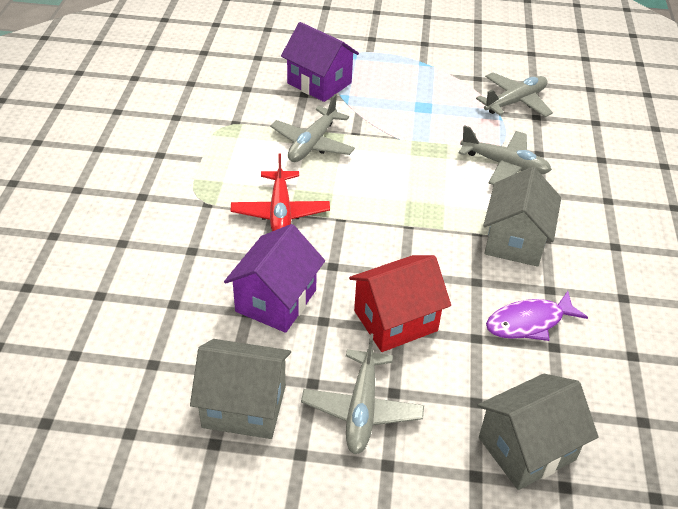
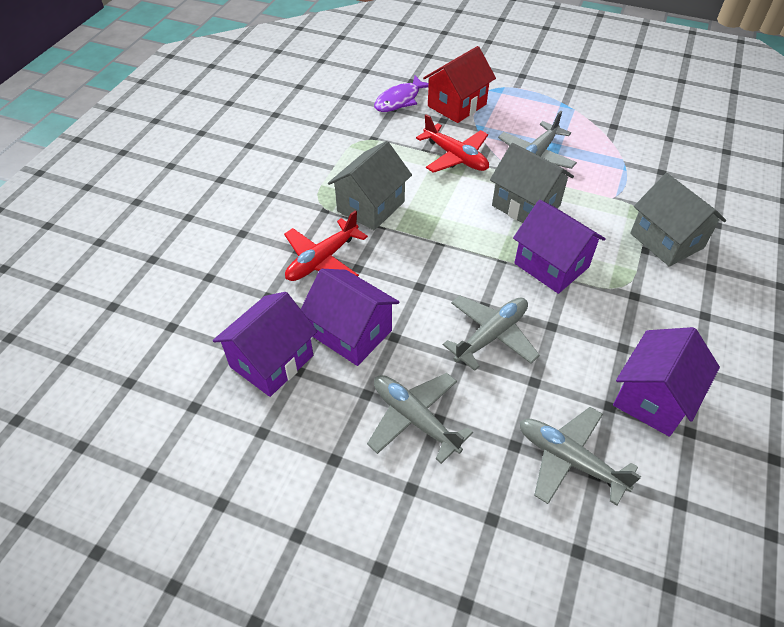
purple house: 2 -> 4
red plane: 1 -> 2

